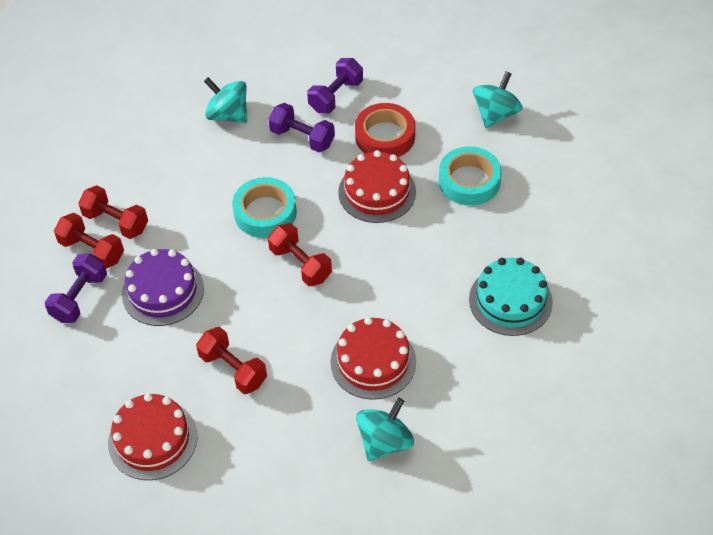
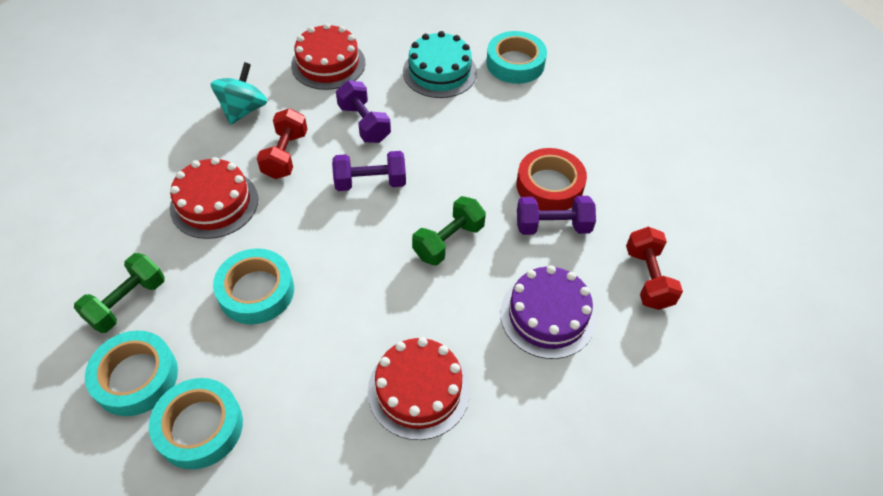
green dumbbell: 0 -> 2
red dumbbell: 4 -> 2
turquoise spinning top: 3 -> 1
turquoise tape: 2 -> 4

